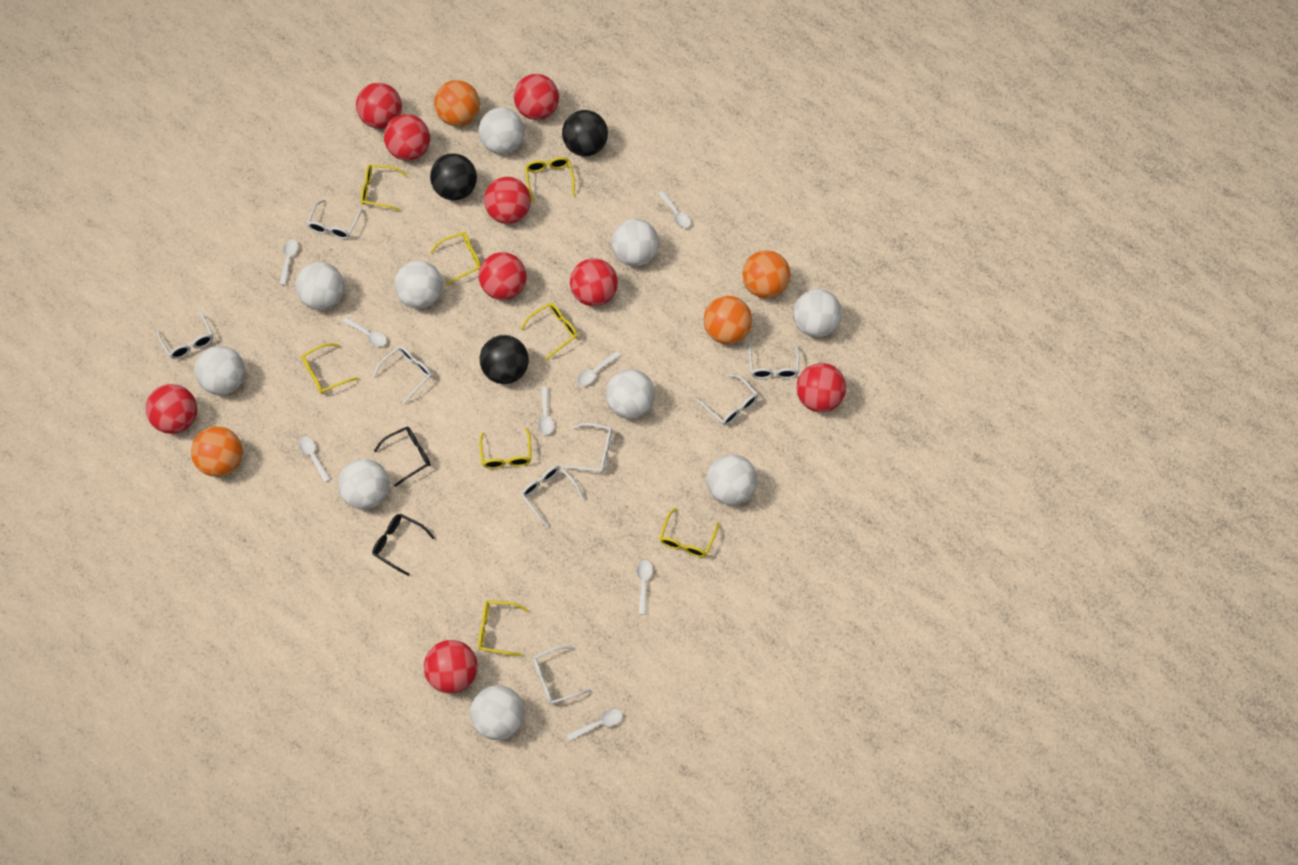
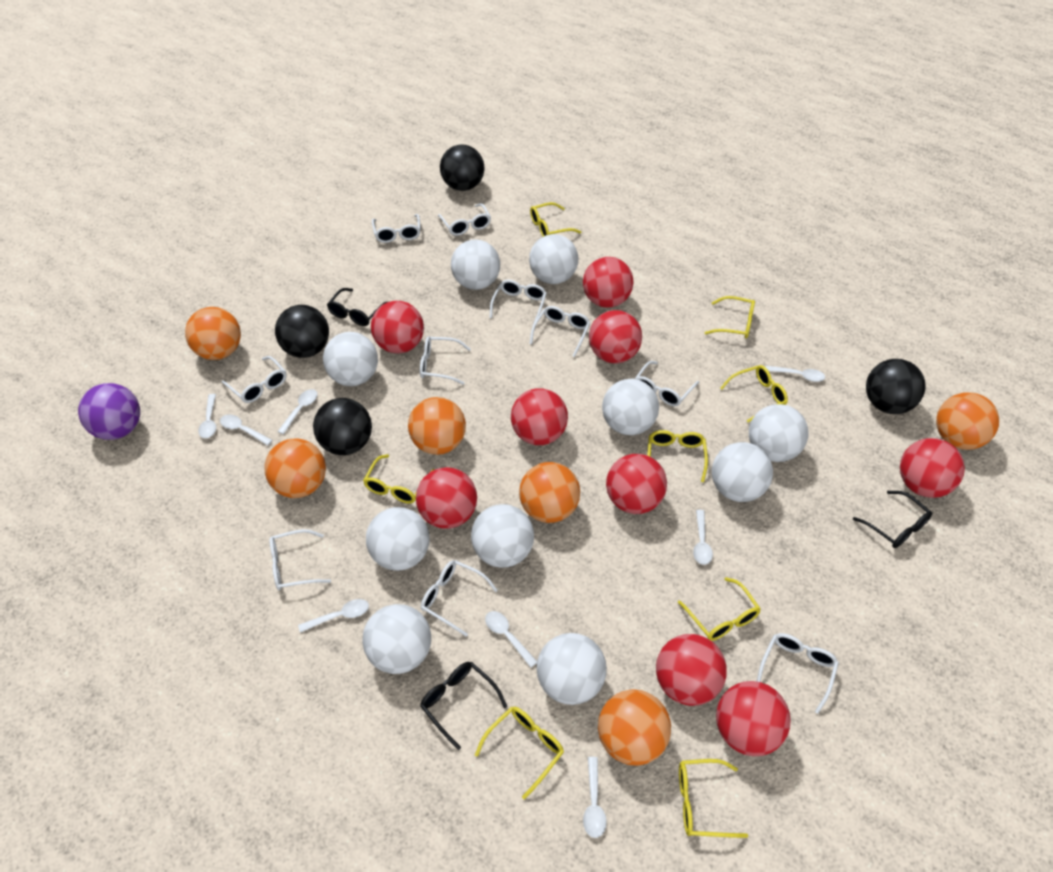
black ball: 3 -> 4
black glasses: 2 -> 3
orange ball: 4 -> 6
purple ball: 0 -> 1
white glasses: 8 -> 10

